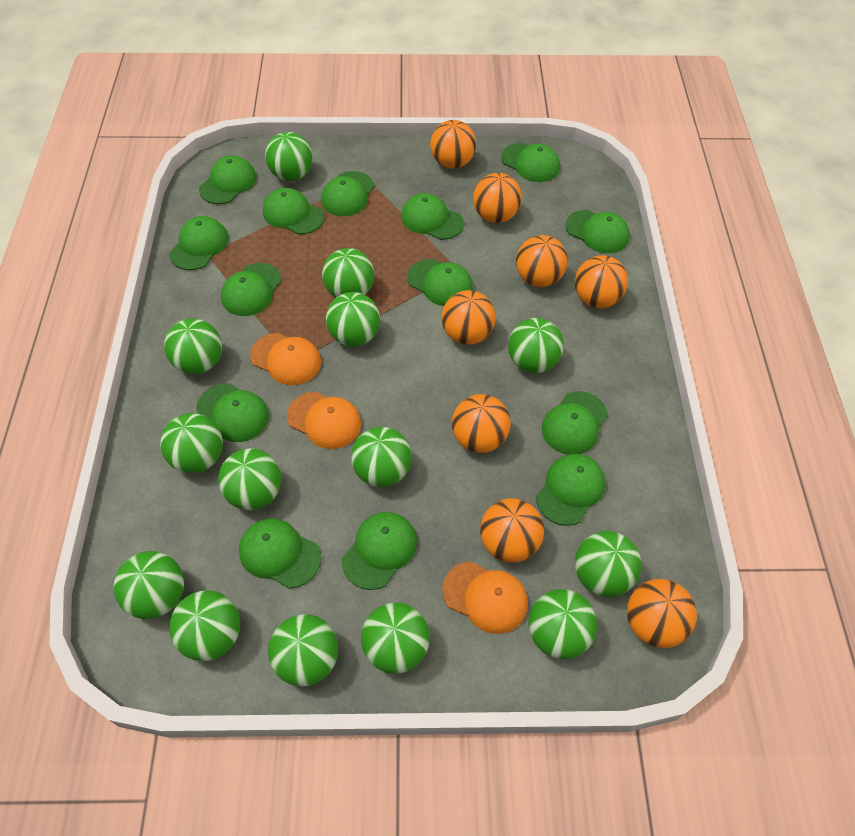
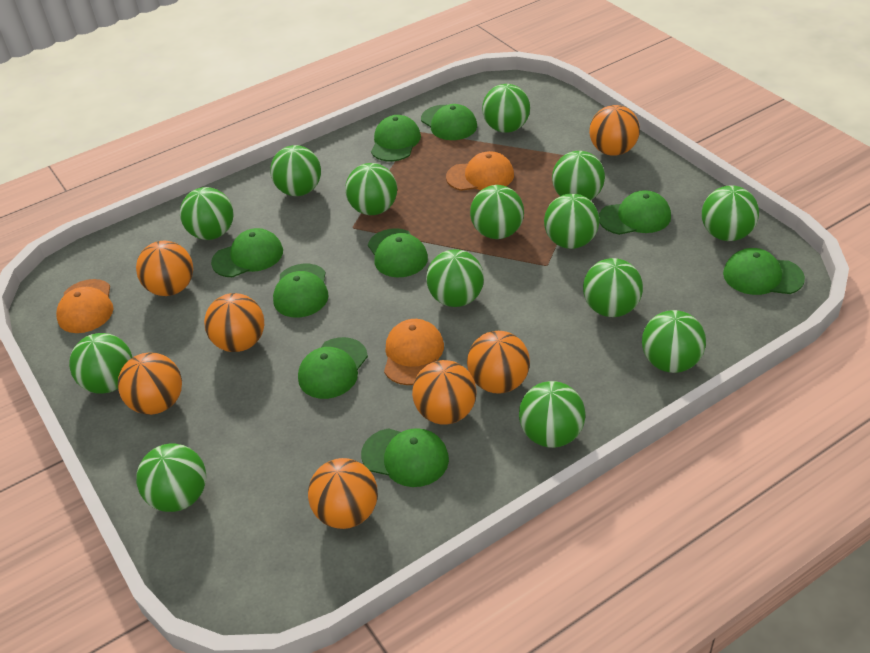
green cap: 14 -> 9
orange ball: 8 -> 7

